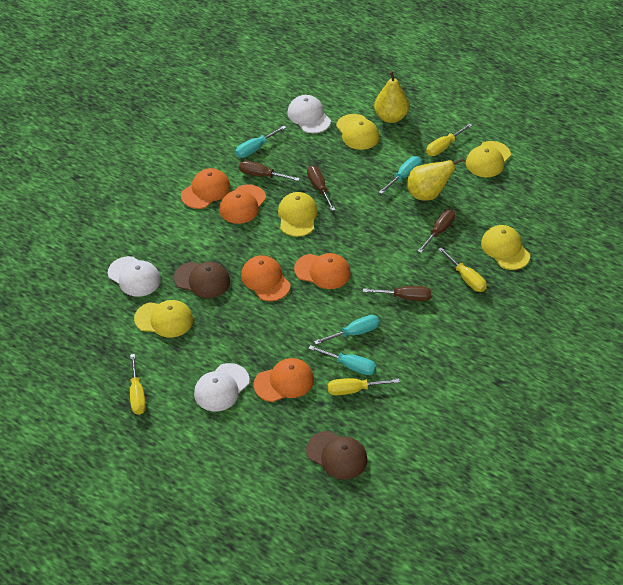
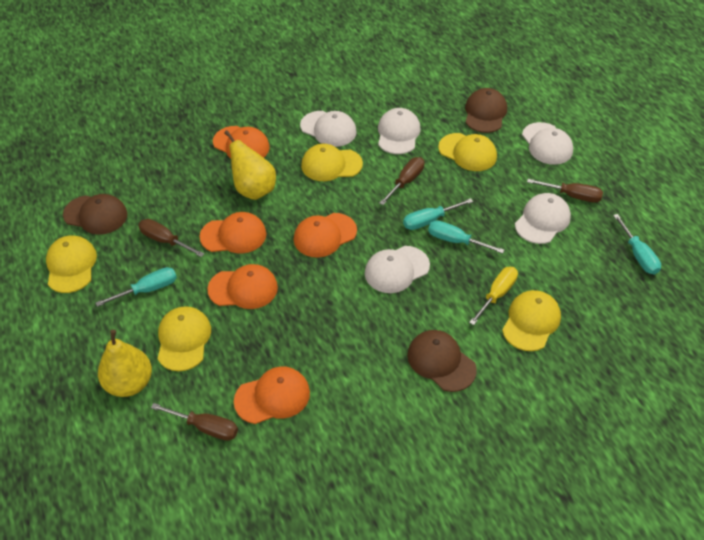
brown cap: 2 -> 3
white cap: 3 -> 5
yellow screwdriver: 4 -> 1

